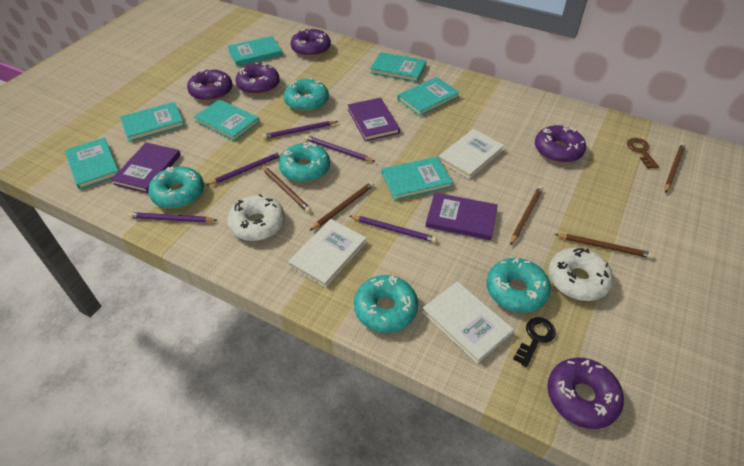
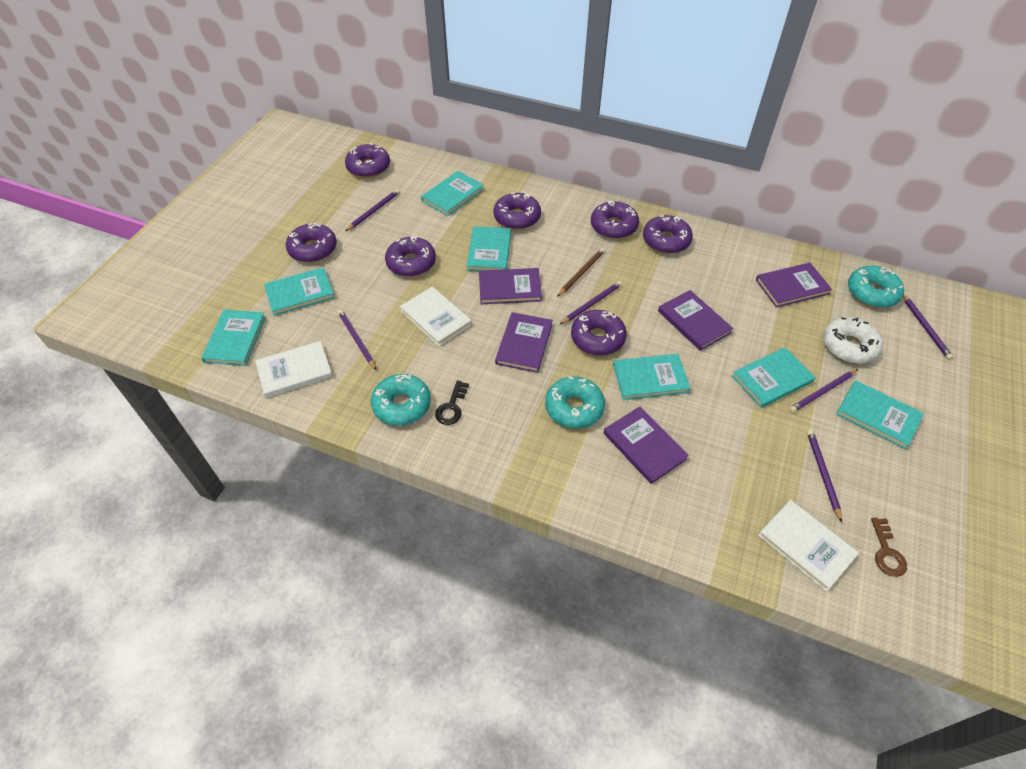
brown pencil: 5 -> 1
purple book: 3 -> 5
purple donut: 5 -> 7
purple pencil: 5 -> 6
turquoise donut: 5 -> 3
white donut: 2 -> 1

